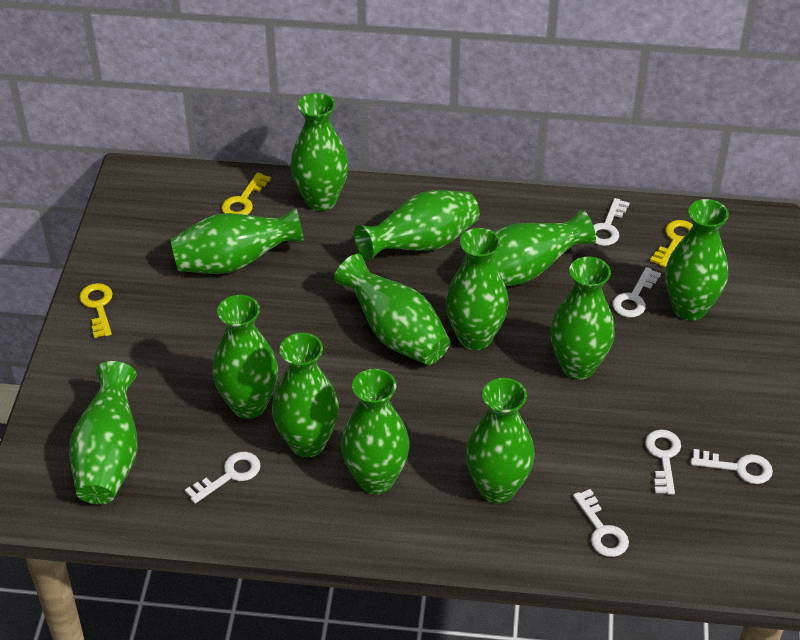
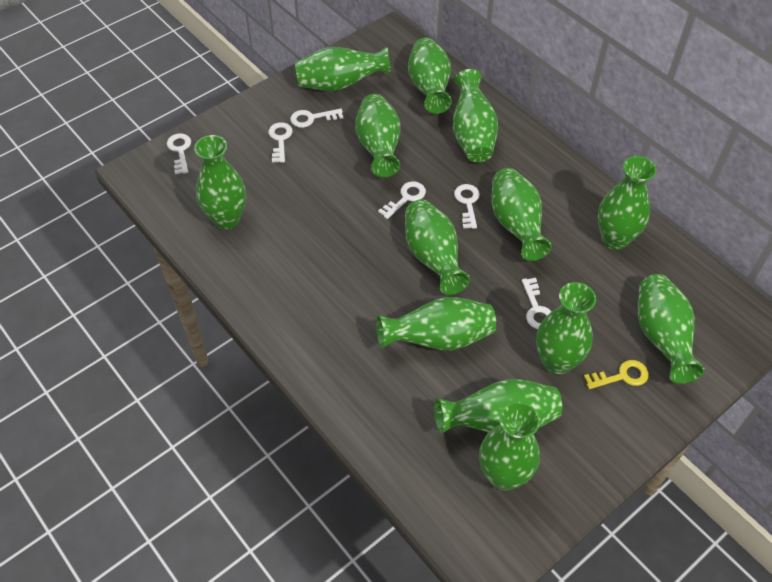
yellow key: 3 -> 1

